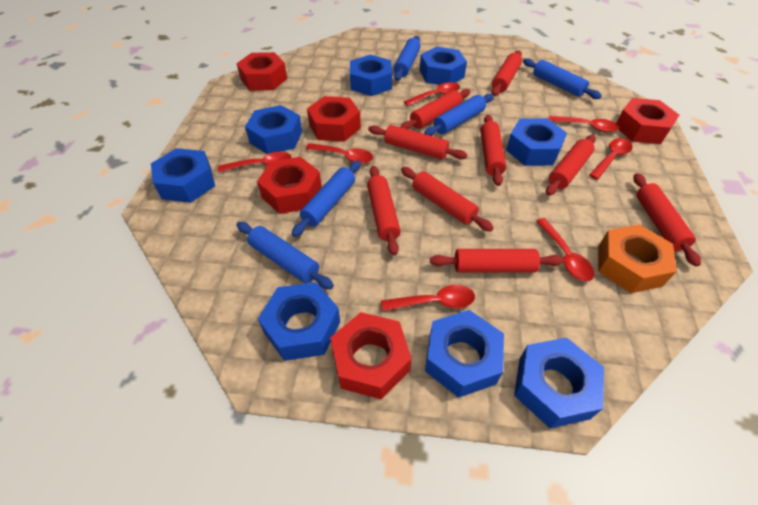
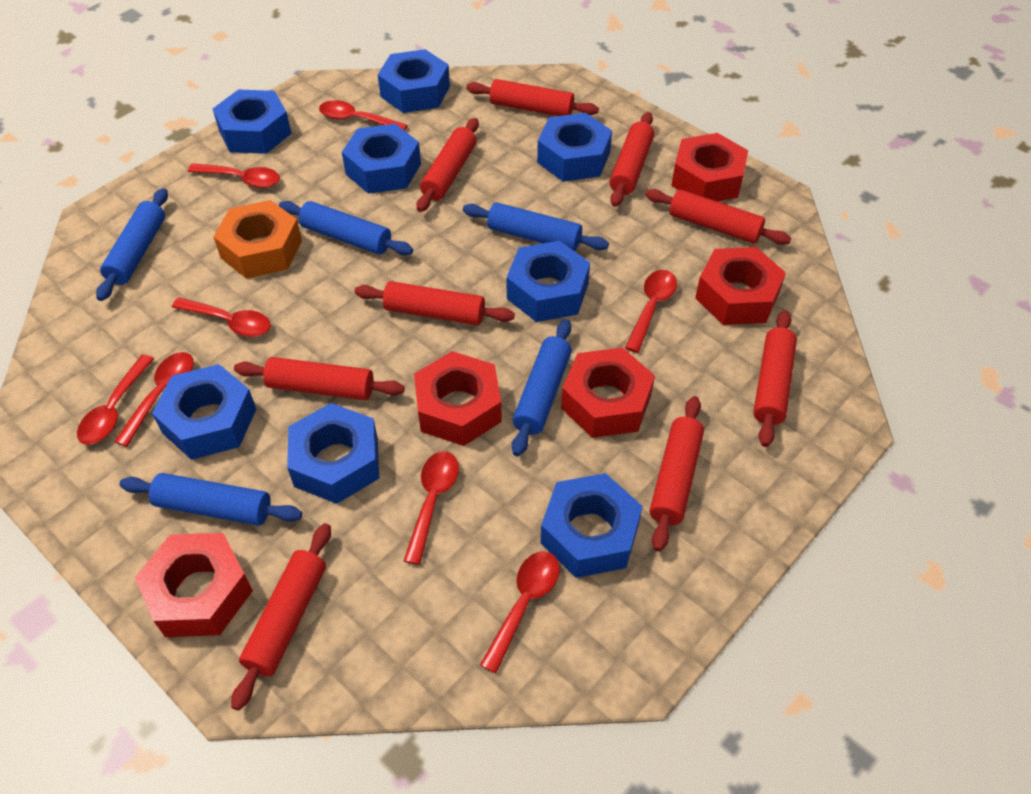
red spoon: 7 -> 8

